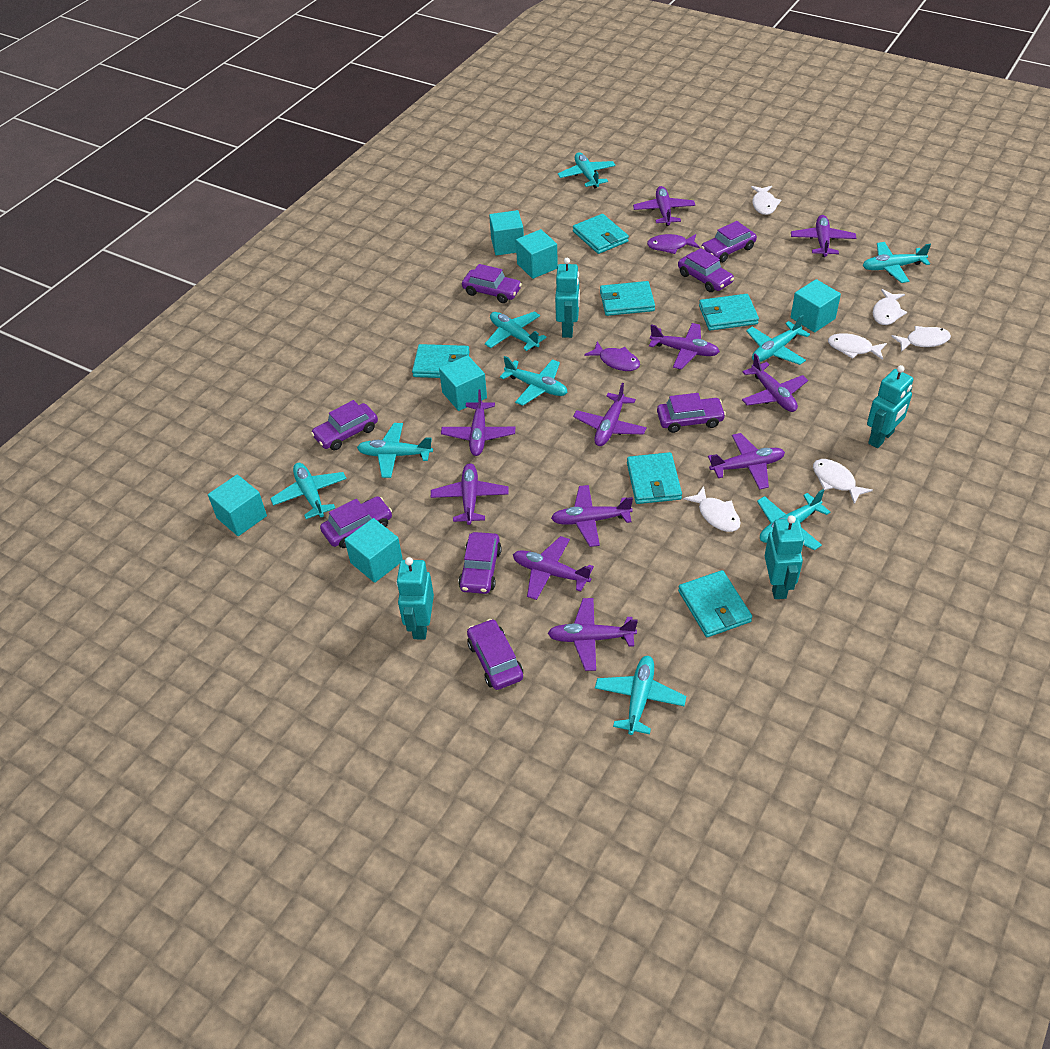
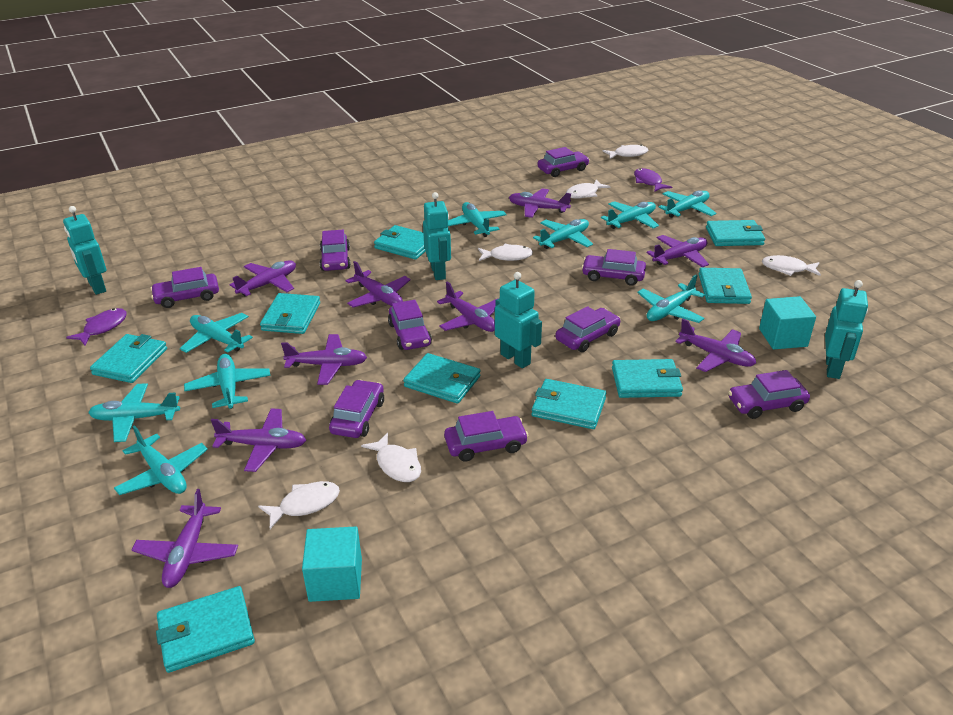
purple car: 8 -> 9
purple plane: 11 -> 9
turquoise cube: 6 -> 2
turquoise wallet: 6 -> 9

